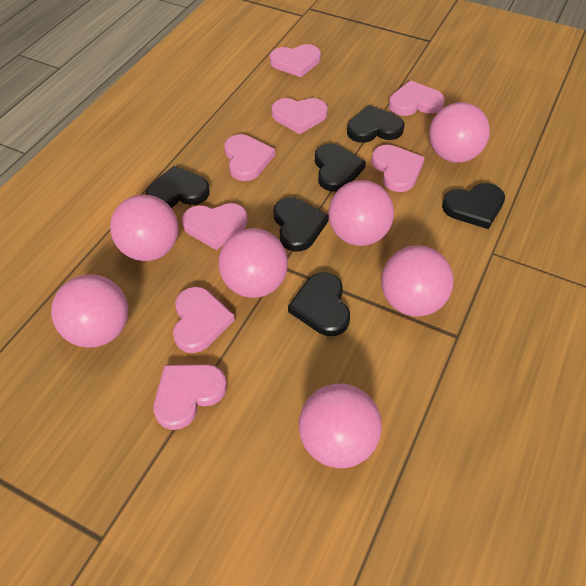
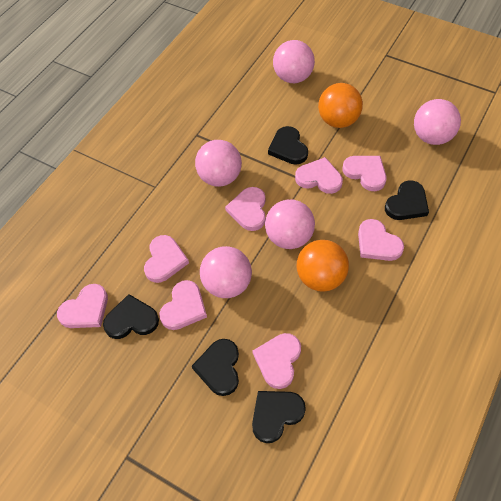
black heart: 6 -> 5
orange ball: 0 -> 2
pink ball: 7 -> 5

